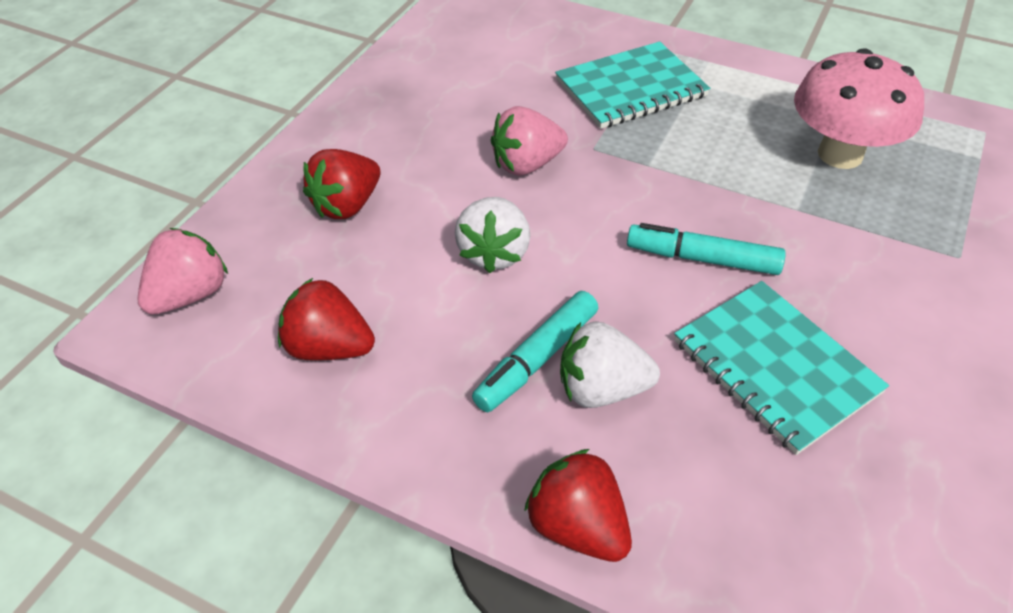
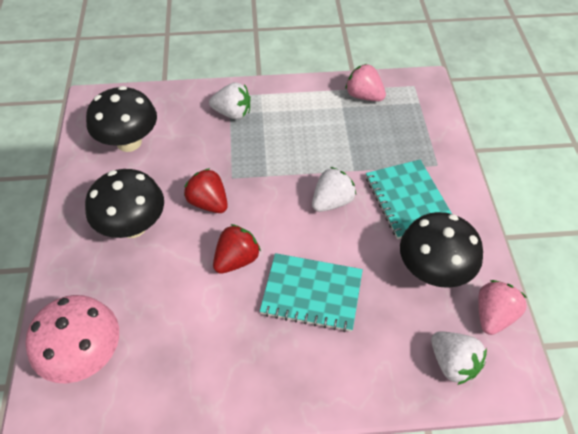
black mushroom: 0 -> 3
red strawberry: 3 -> 2
turquoise marker: 2 -> 0
white strawberry: 2 -> 3

